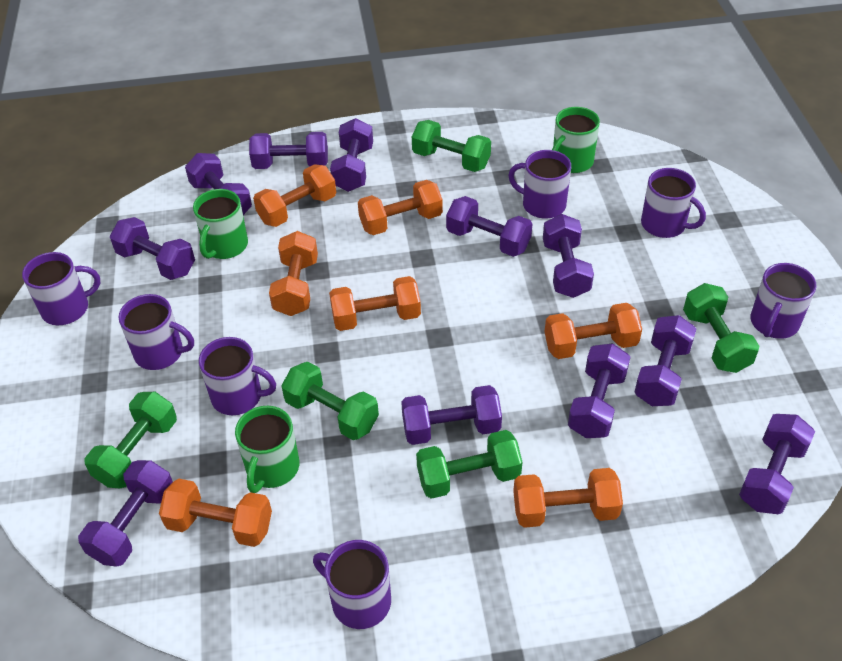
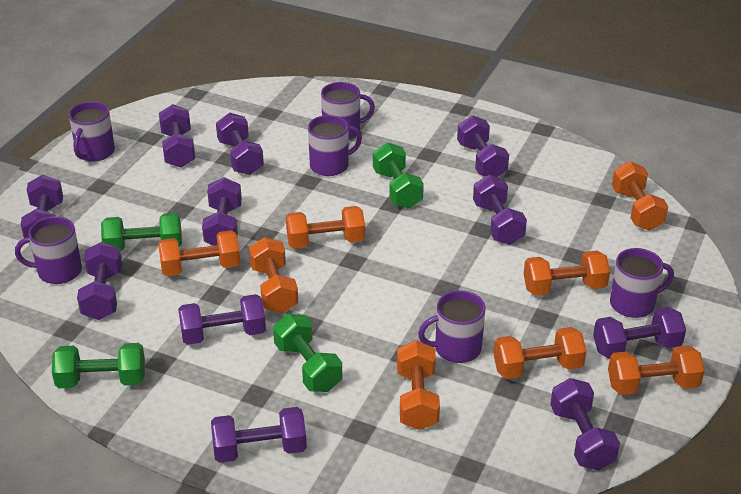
green dumbbell: 5 -> 4
green mug: 3 -> 0
orange dumbbell: 7 -> 8
purple mug: 7 -> 6

